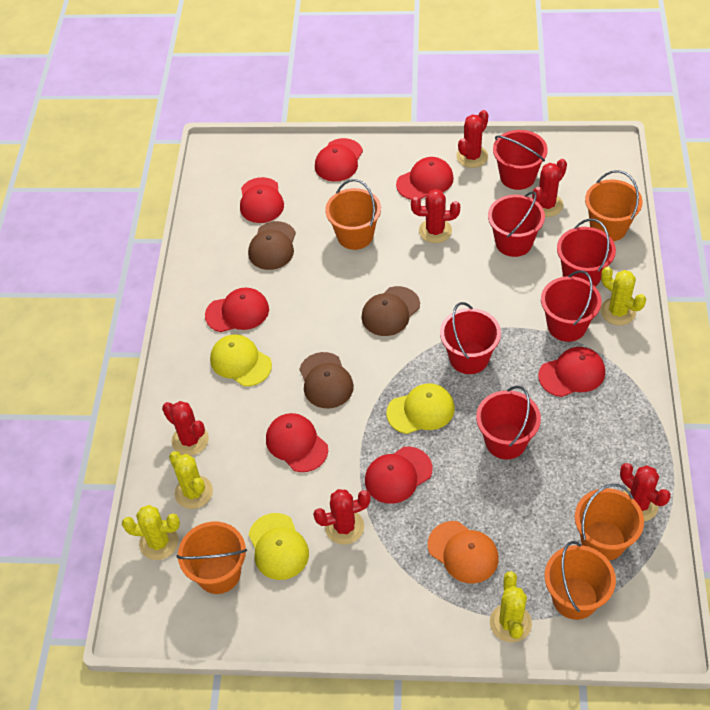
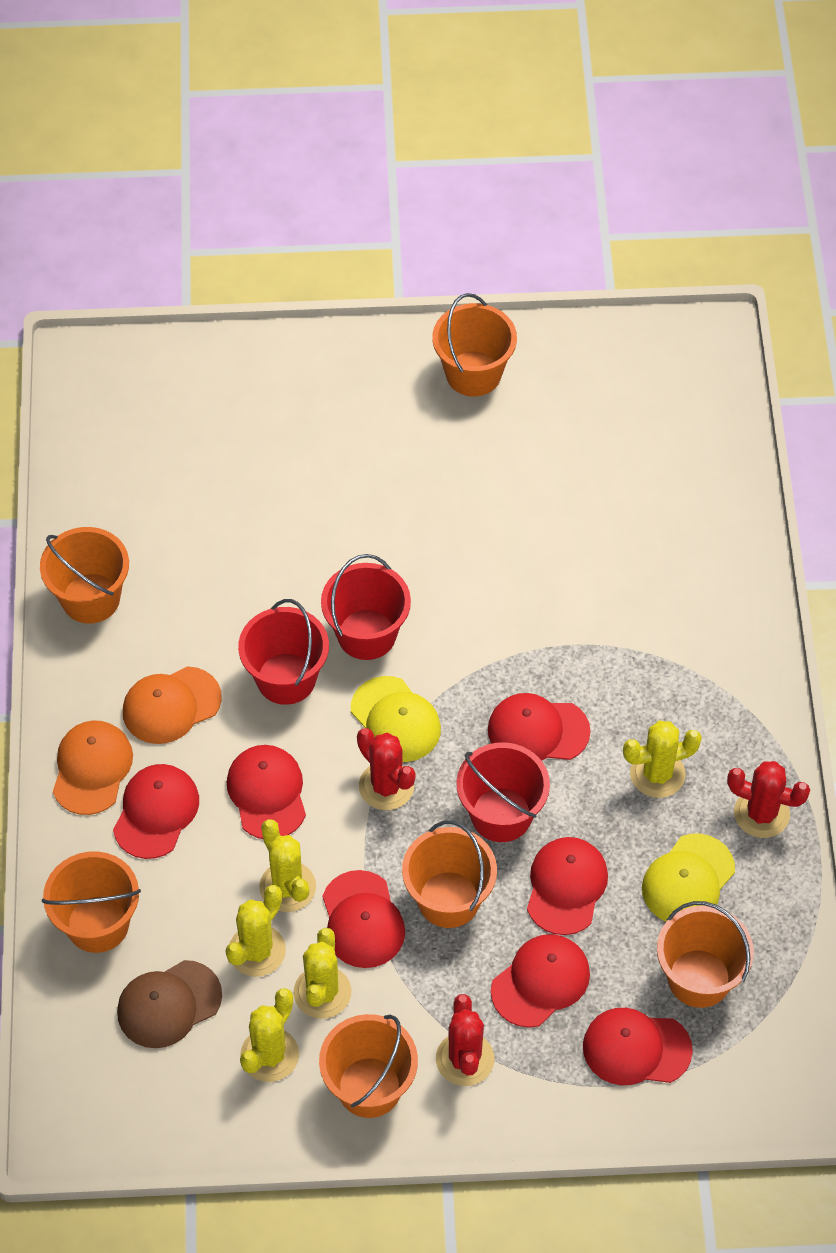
brown cap: 3 -> 1
orange bucket: 5 -> 6
orange cap: 1 -> 2
red bucket: 6 -> 3
red cactus: 6 -> 3
yellow cactus: 4 -> 5
yellow cap: 3 -> 2

